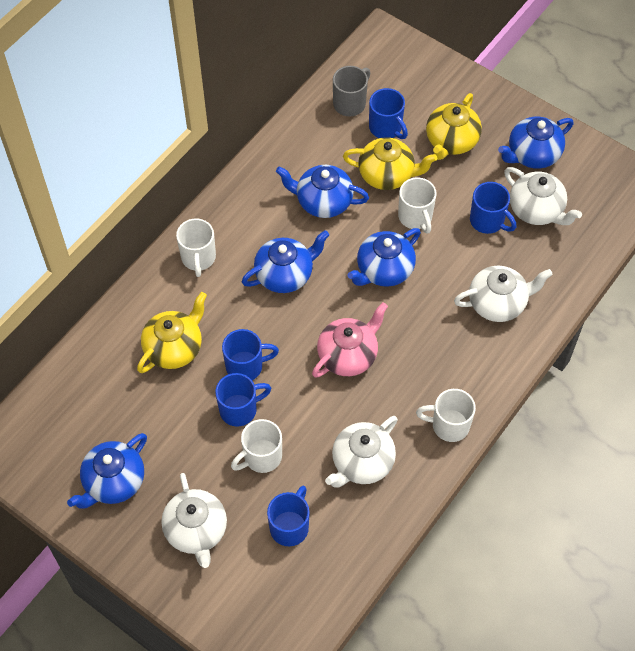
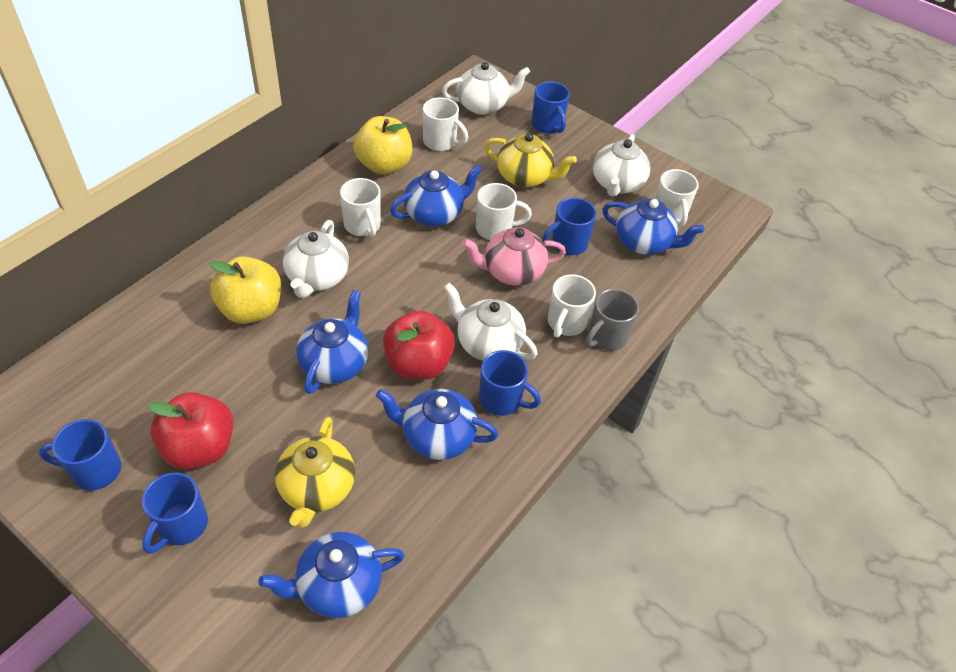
red apple: 0 -> 2
white mug: 4 -> 5
yellow apple: 0 -> 2
yellow teapot: 3 -> 2

